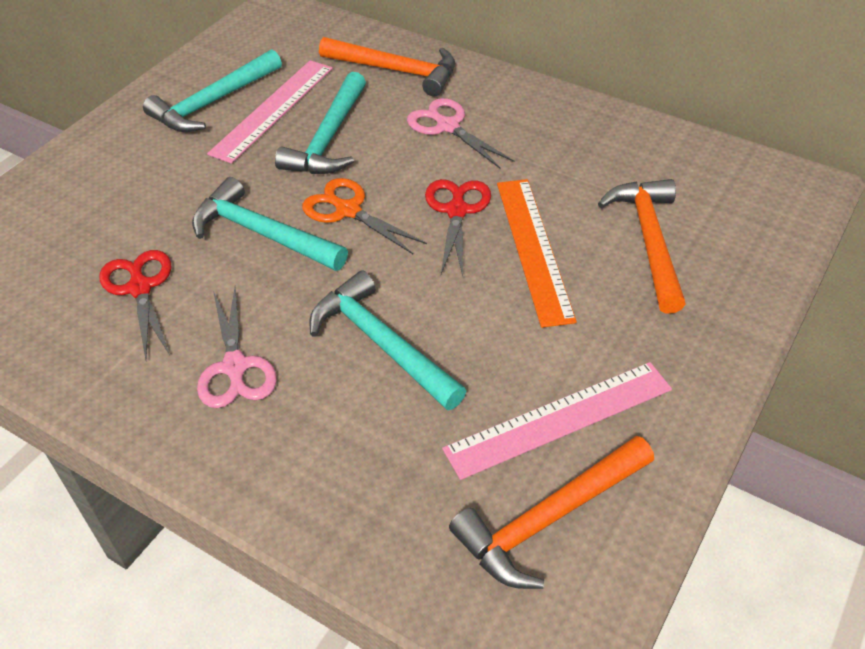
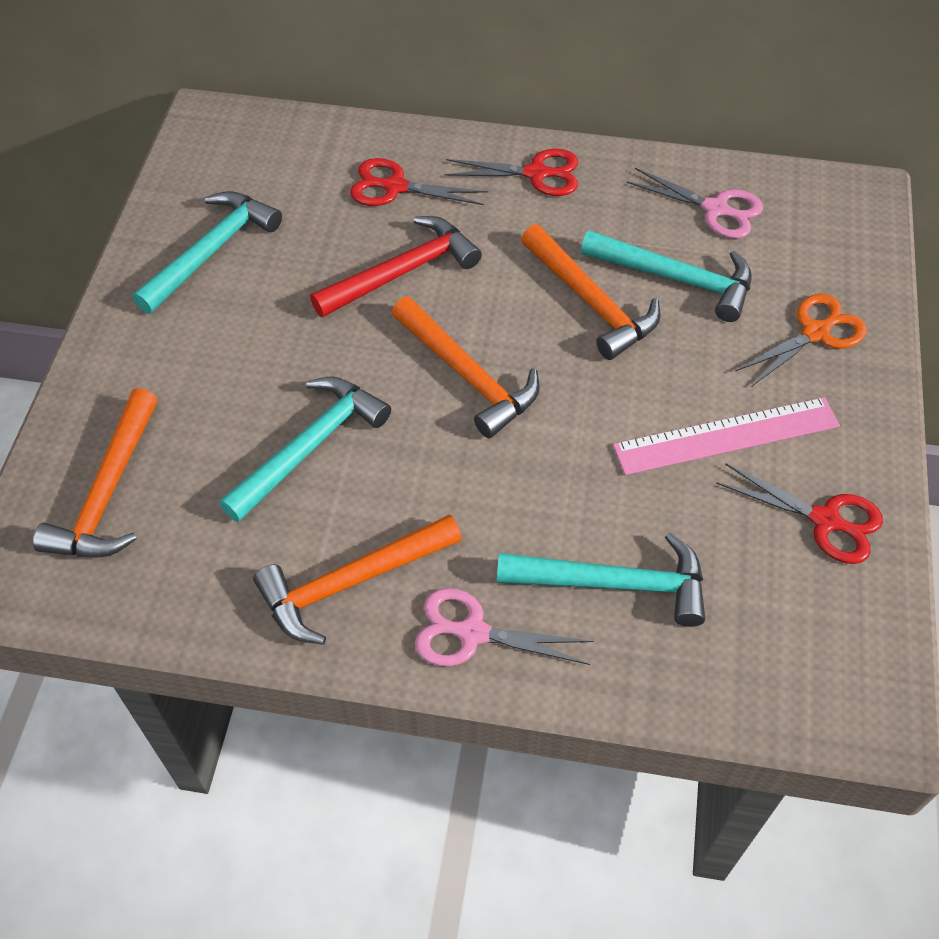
orange hammer: 3 -> 4
orange ruler: 1 -> 0
pink ruler: 2 -> 1
red hammer: 0 -> 1
red scissors: 2 -> 3

